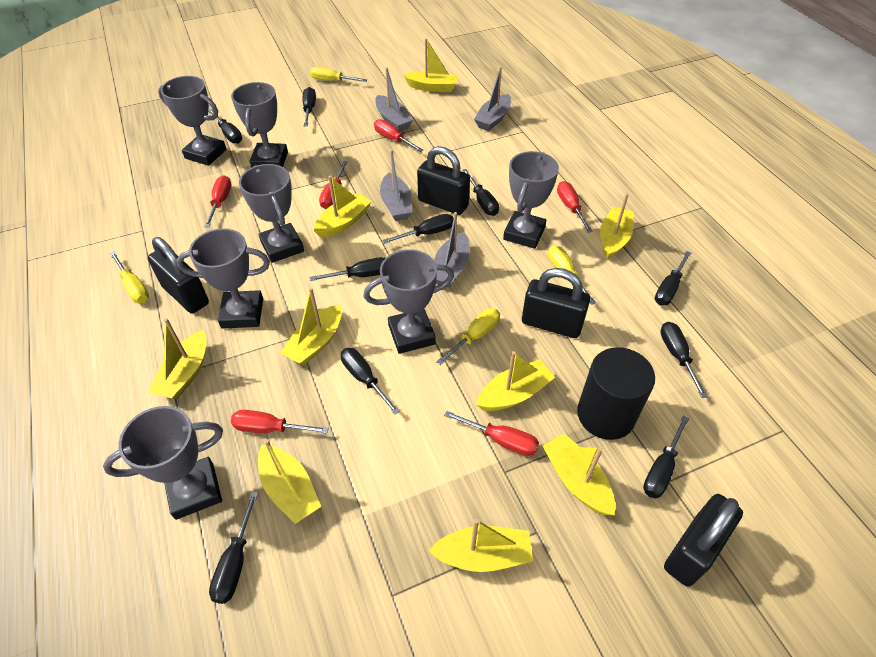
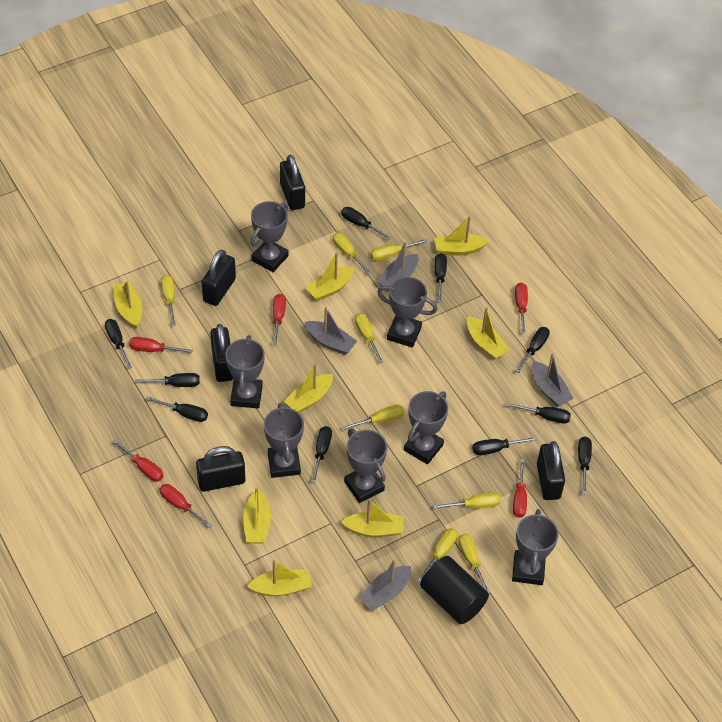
black padlock: 4 -> 5
yellow boat: 9 -> 8
yellow screwdriver: 4 -> 8

